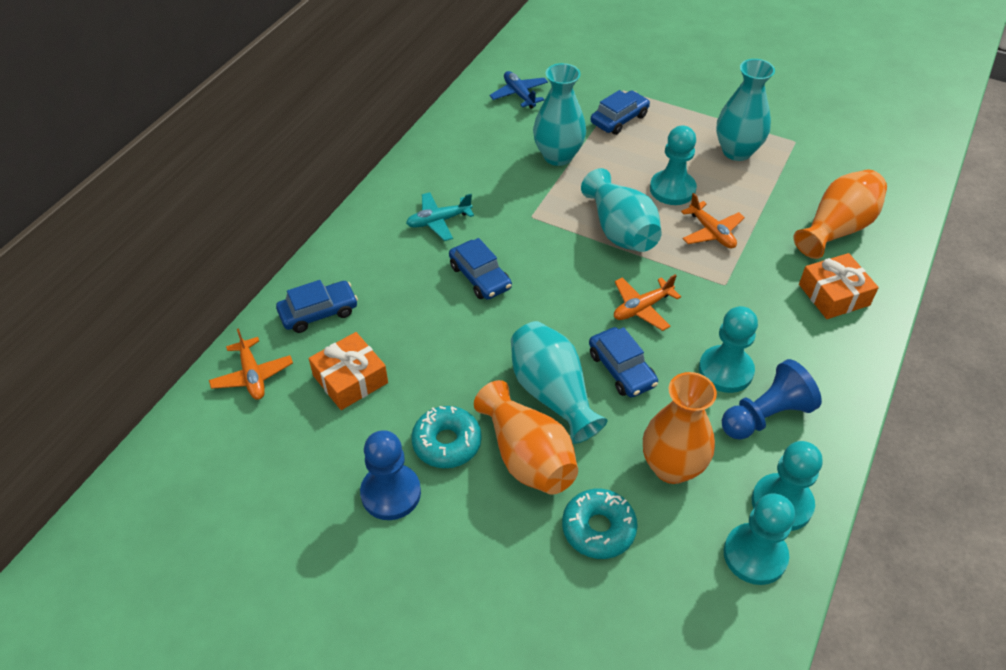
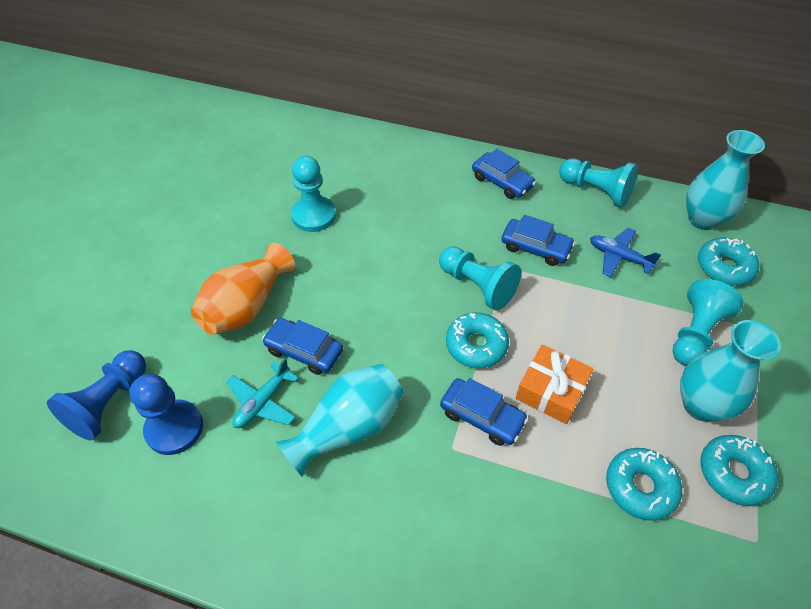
orange gift: 2 -> 1
orange plane: 3 -> 0
orange vase: 3 -> 1
turquoise donut: 2 -> 4
turquoise vase: 4 -> 3

